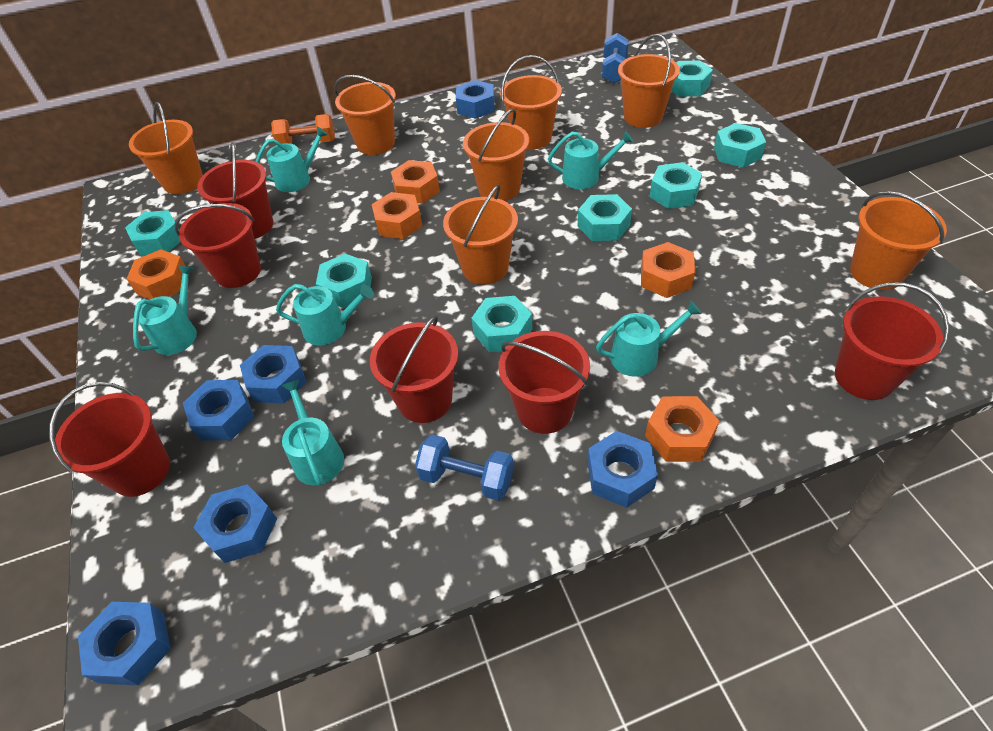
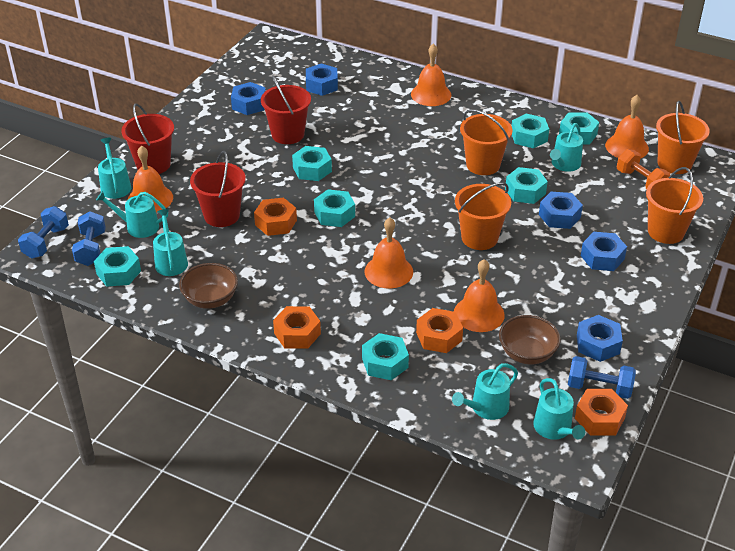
blue dumbbell: 2 -> 3
blue nut: 6 -> 5
brown bowl: 0 -> 2
orange bell: 0 -> 5
orange bucket: 7 -> 4
orange nut: 5 -> 4
red bucket: 6 -> 3

